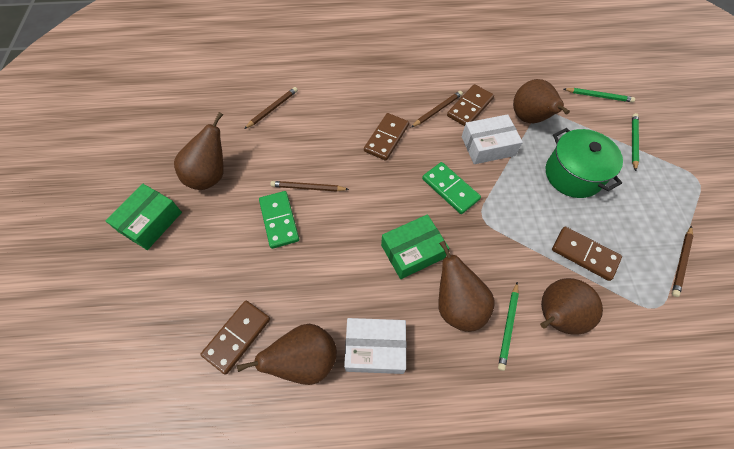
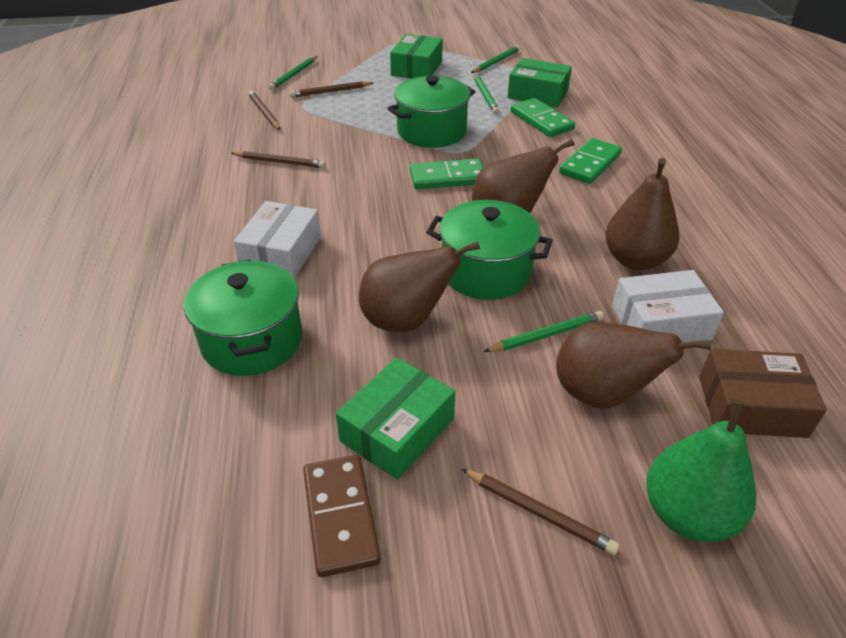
brown box: 0 -> 1
brown domino: 4 -> 1
brown pear: 5 -> 4
green box: 2 -> 3
green domino: 2 -> 3
green pear: 0 -> 1
green pencil: 3 -> 4
green pot: 1 -> 3

